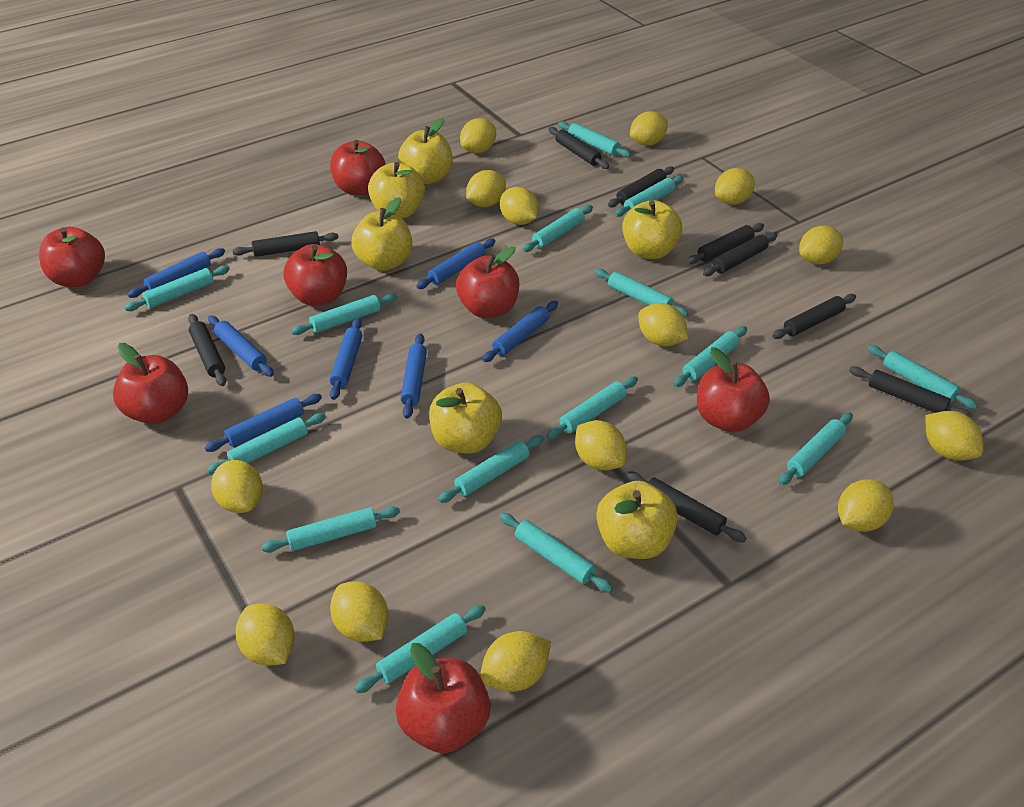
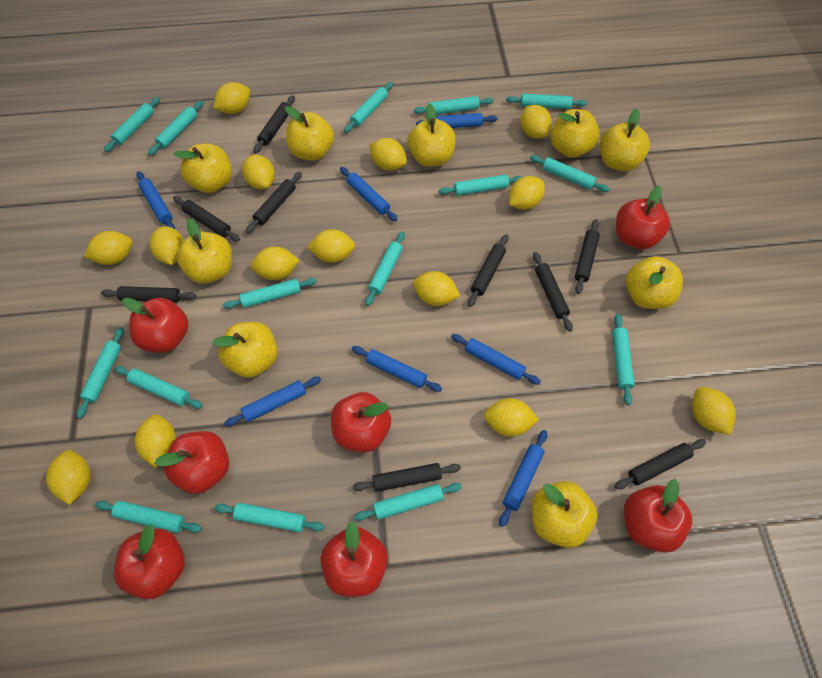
yellow apple: 6 -> 9

